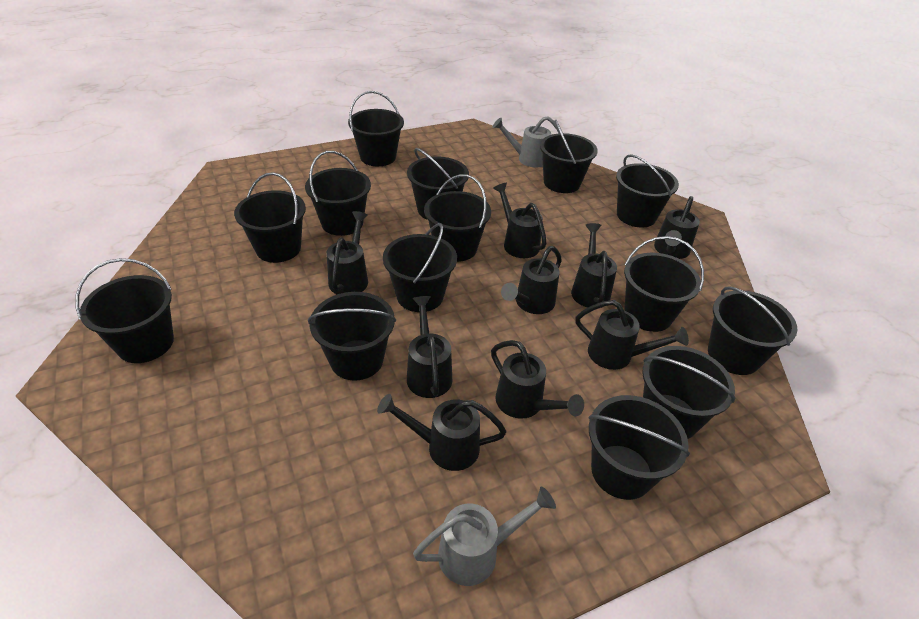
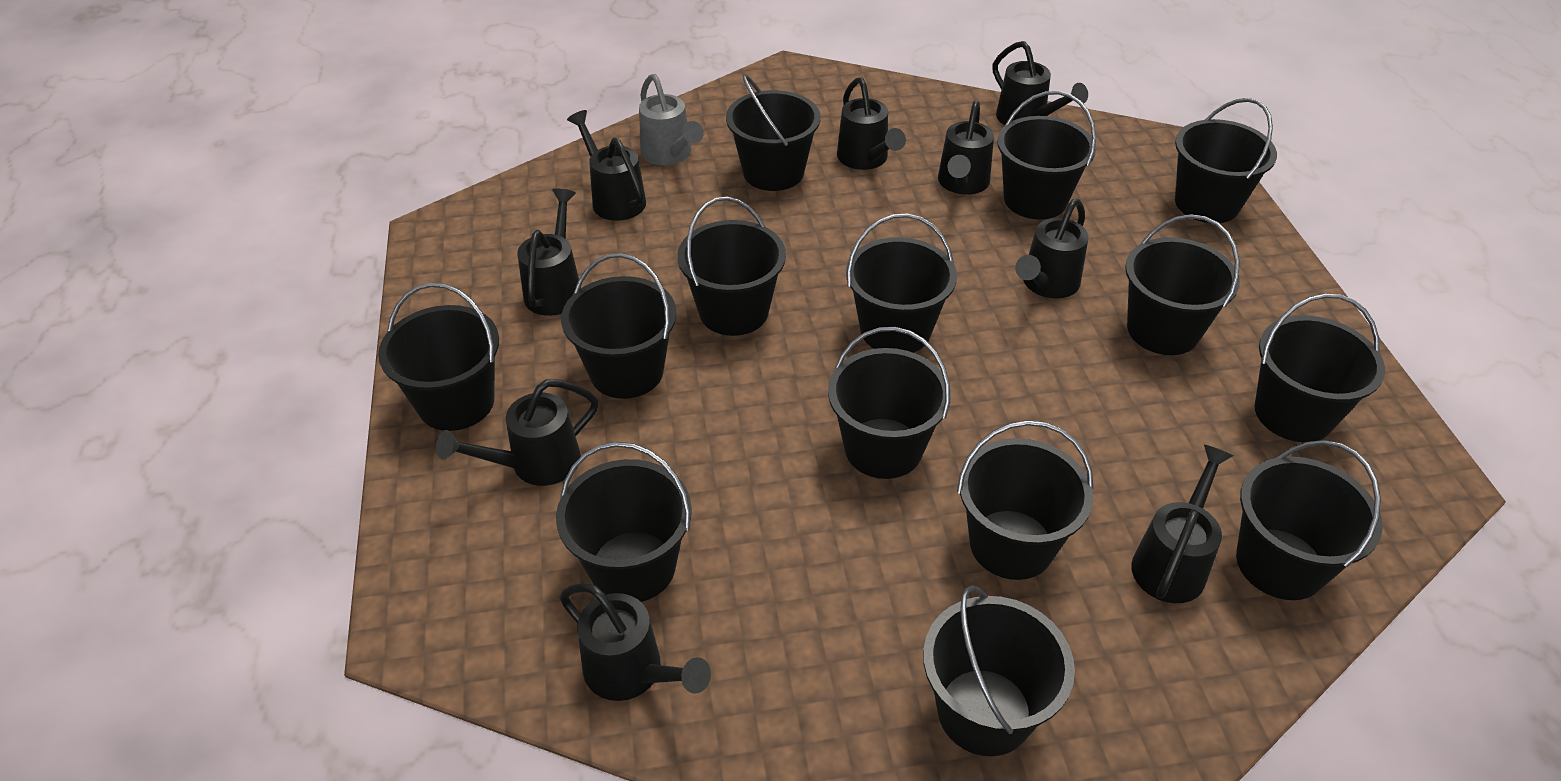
grey watering can: 2 -> 1

